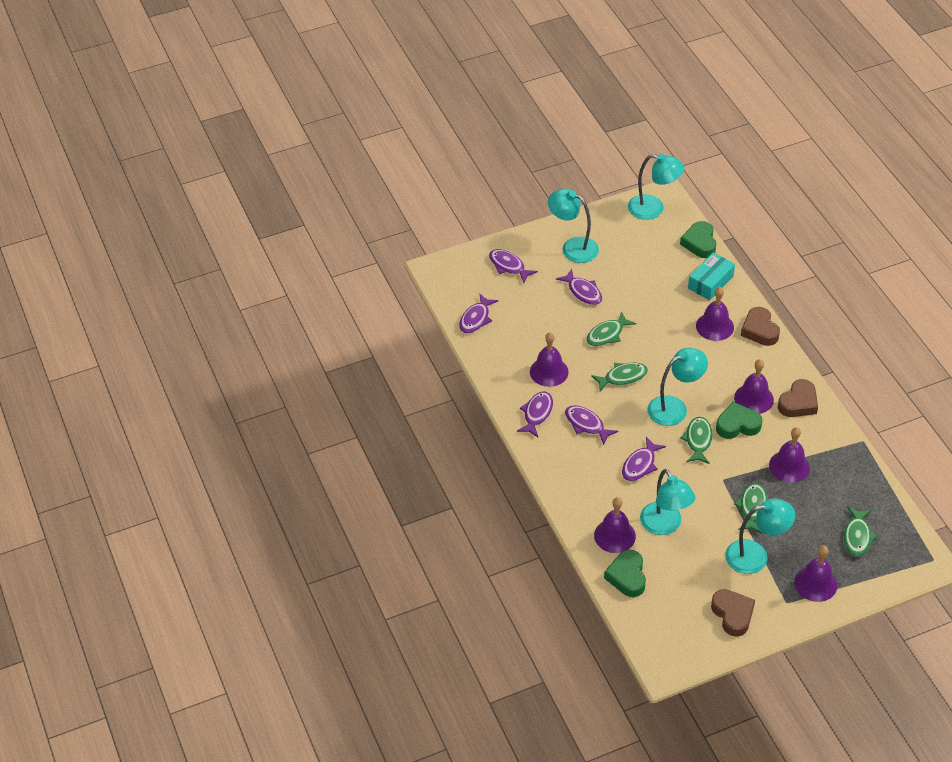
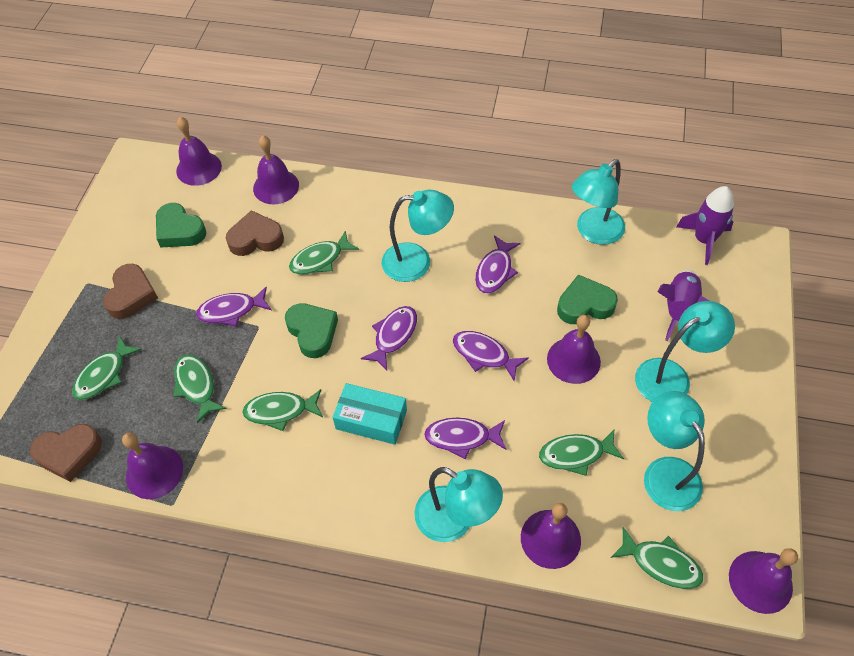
green fish: 5 -> 6
purple fish: 6 -> 5
purple rocket: 0 -> 2

